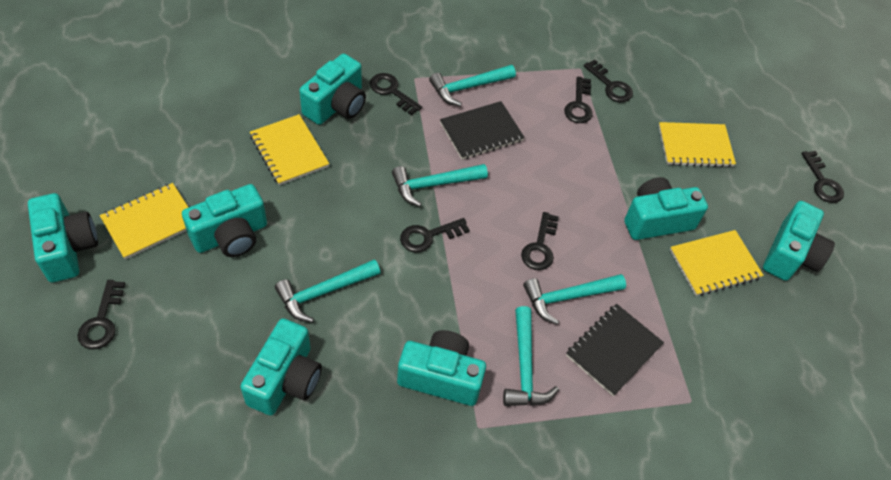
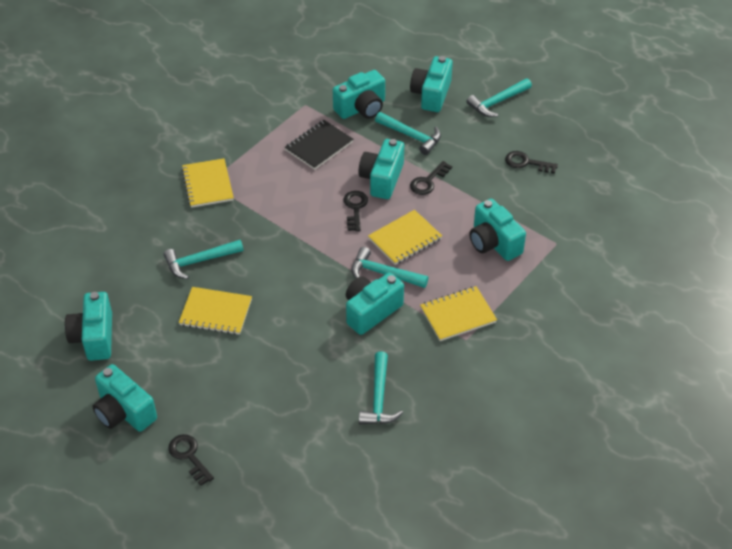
black key: 7 -> 4
black notebook: 2 -> 1

